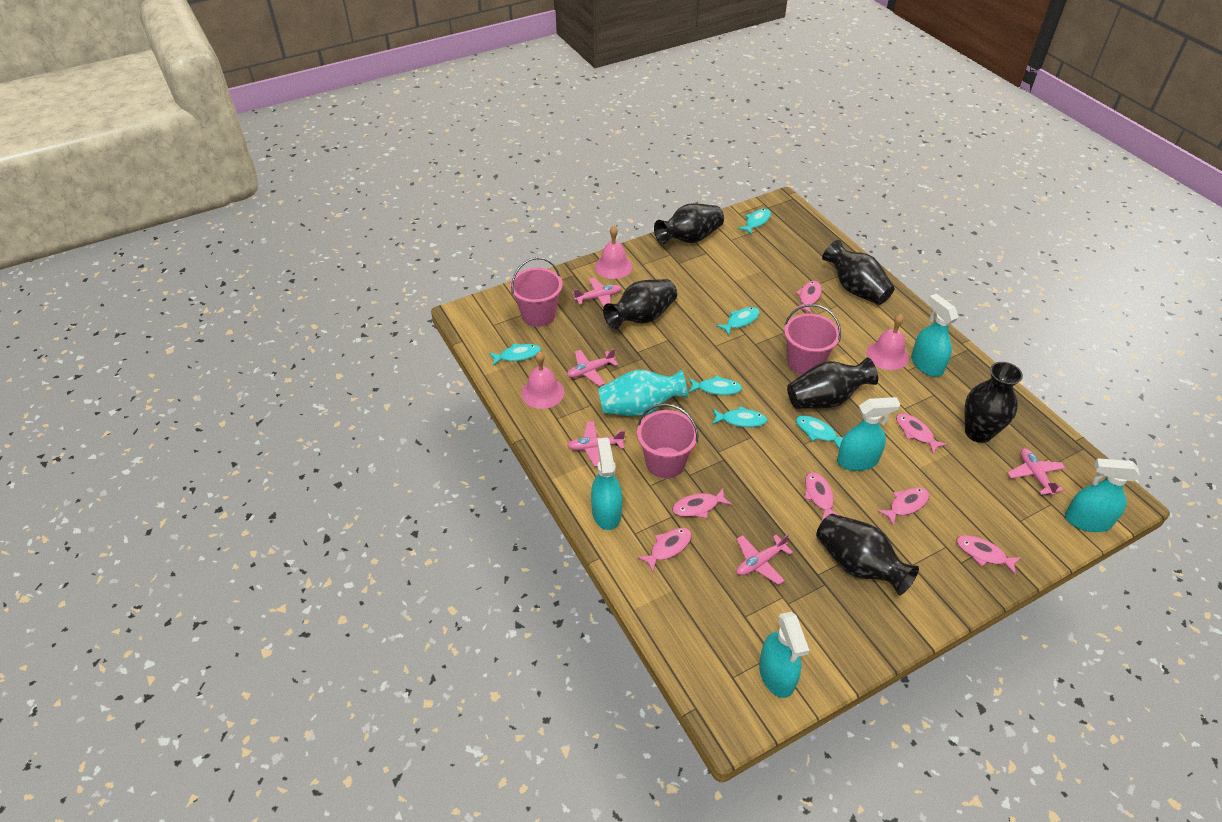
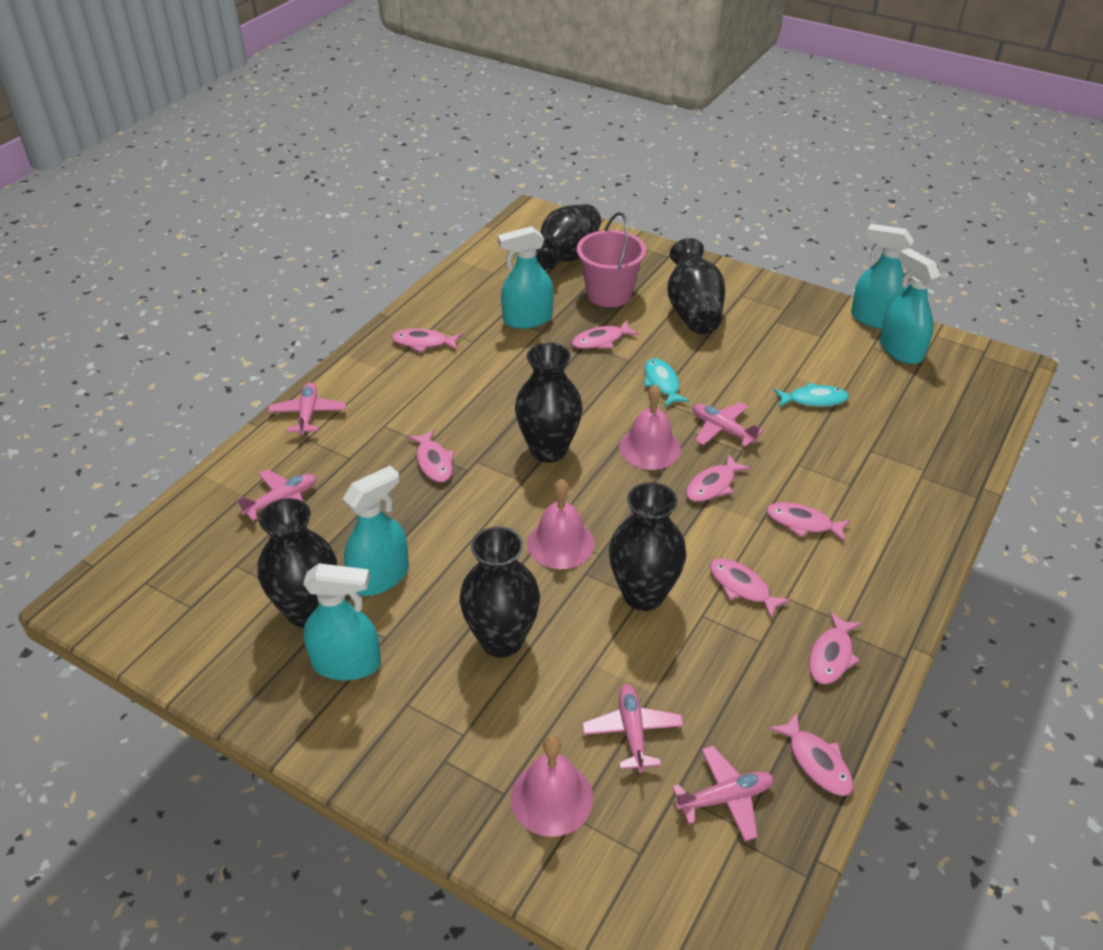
pink bucket: 3 -> 1
pink fish: 7 -> 8
turquoise fish: 6 -> 2
turquoise vase: 1 -> 0

